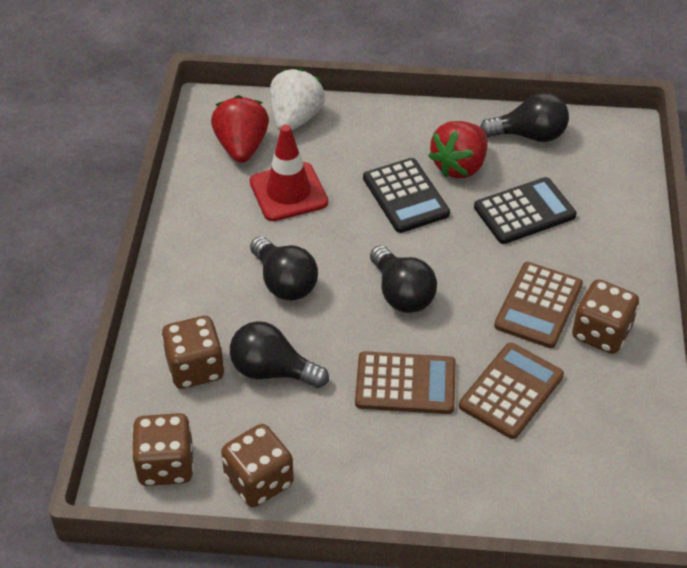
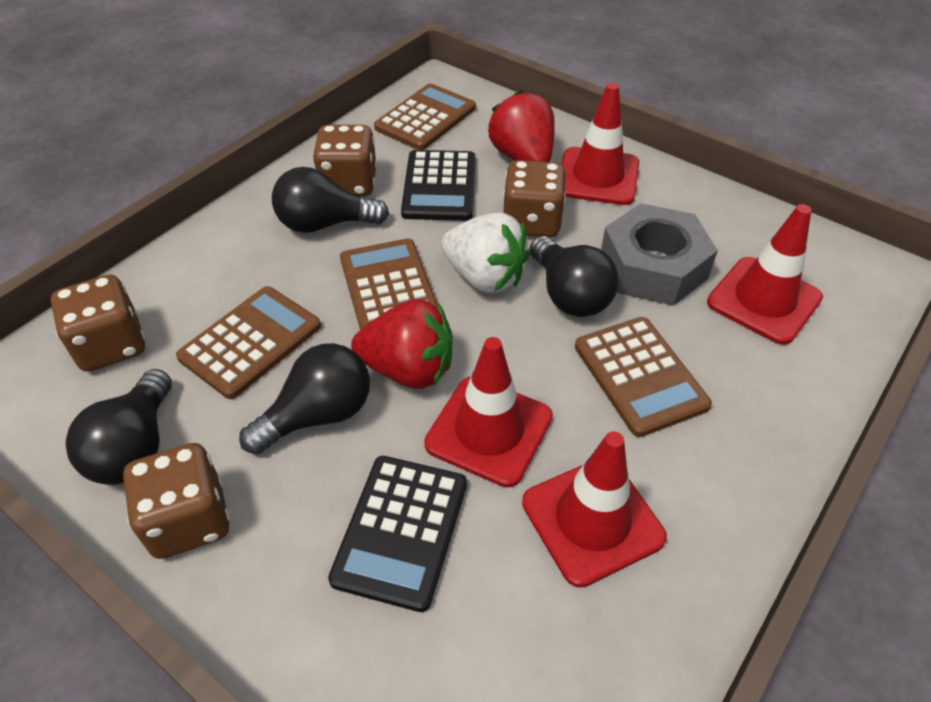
brown calculator: 3 -> 4
grey nut: 0 -> 1
red traffic cone: 1 -> 4

